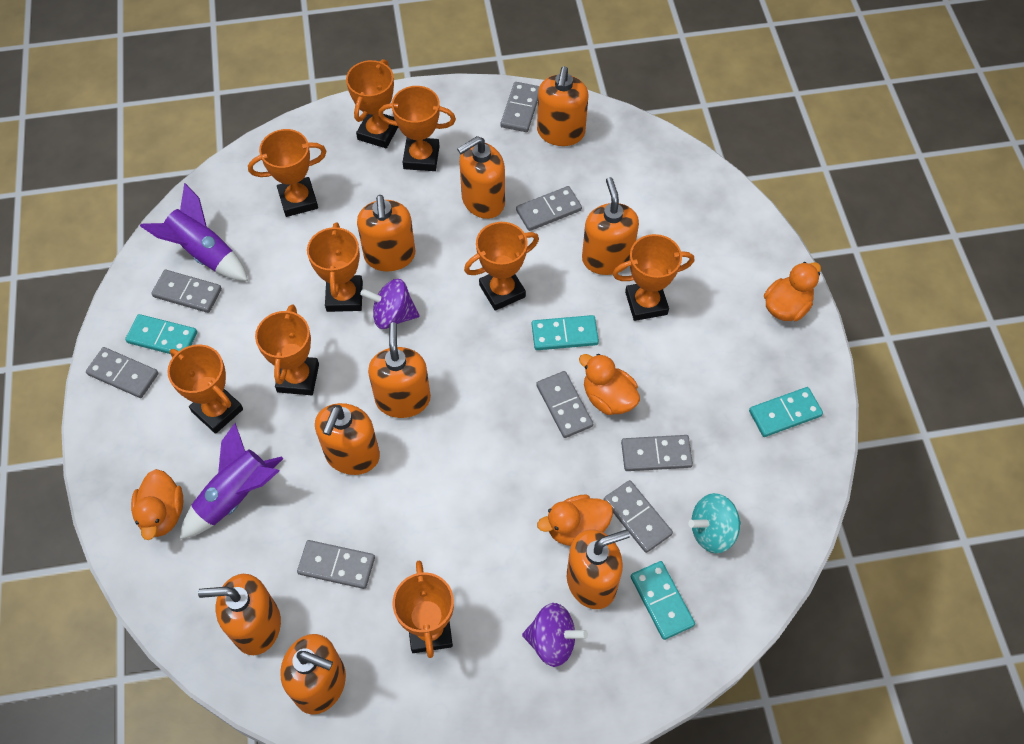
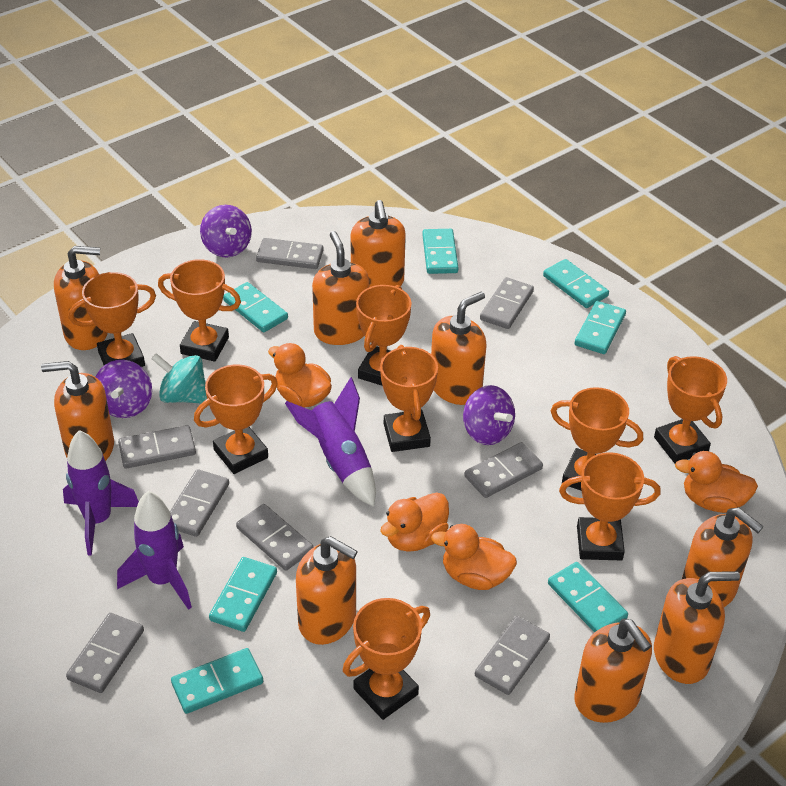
purple rocket: 2 -> 3
purple spinning top: 2 -> 3
turquoise domino: 4 -> 7

